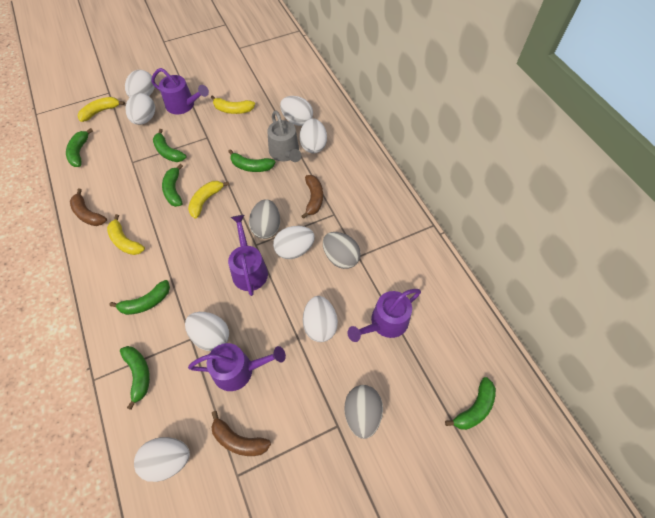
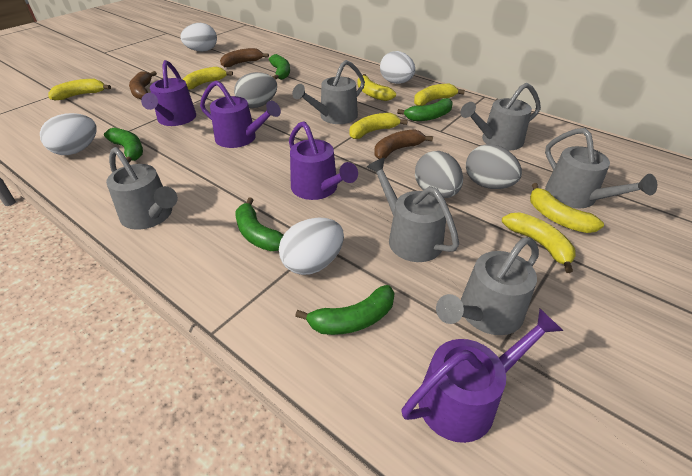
green banana: 7 -> 5
grey watering can: 1 -> 6
white egg: 8 -> 4
yellow banana: 4 -> 7

